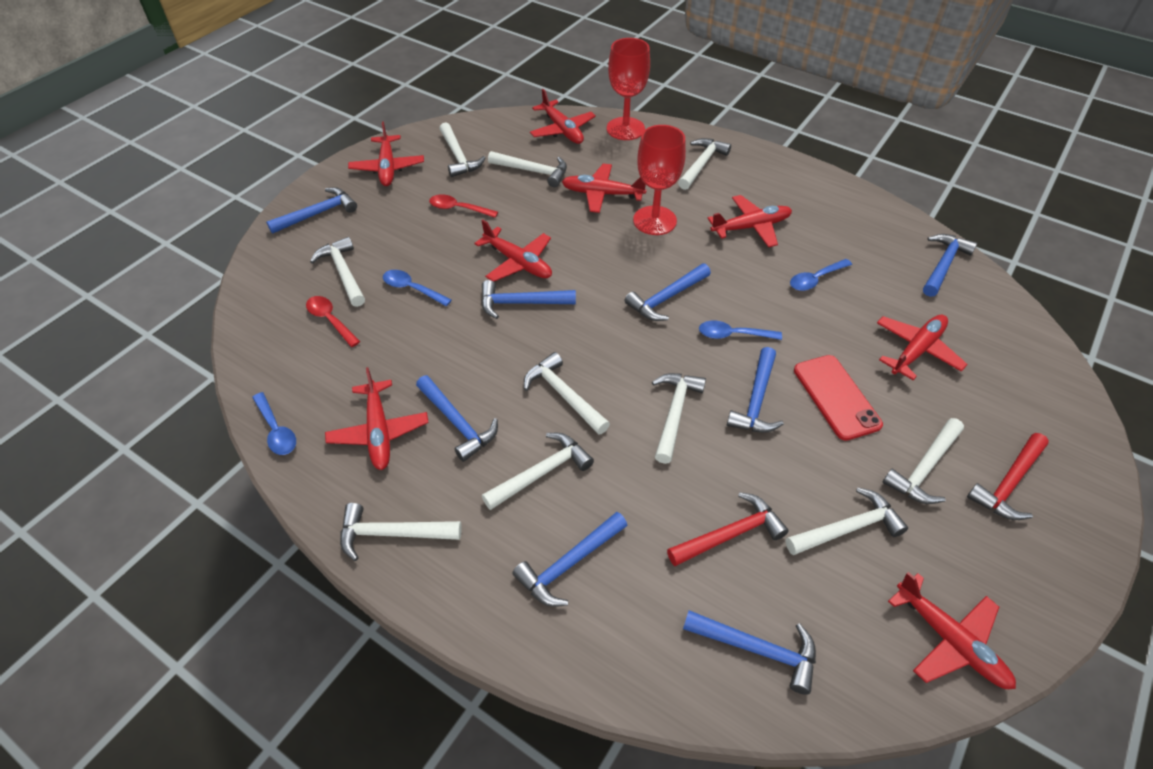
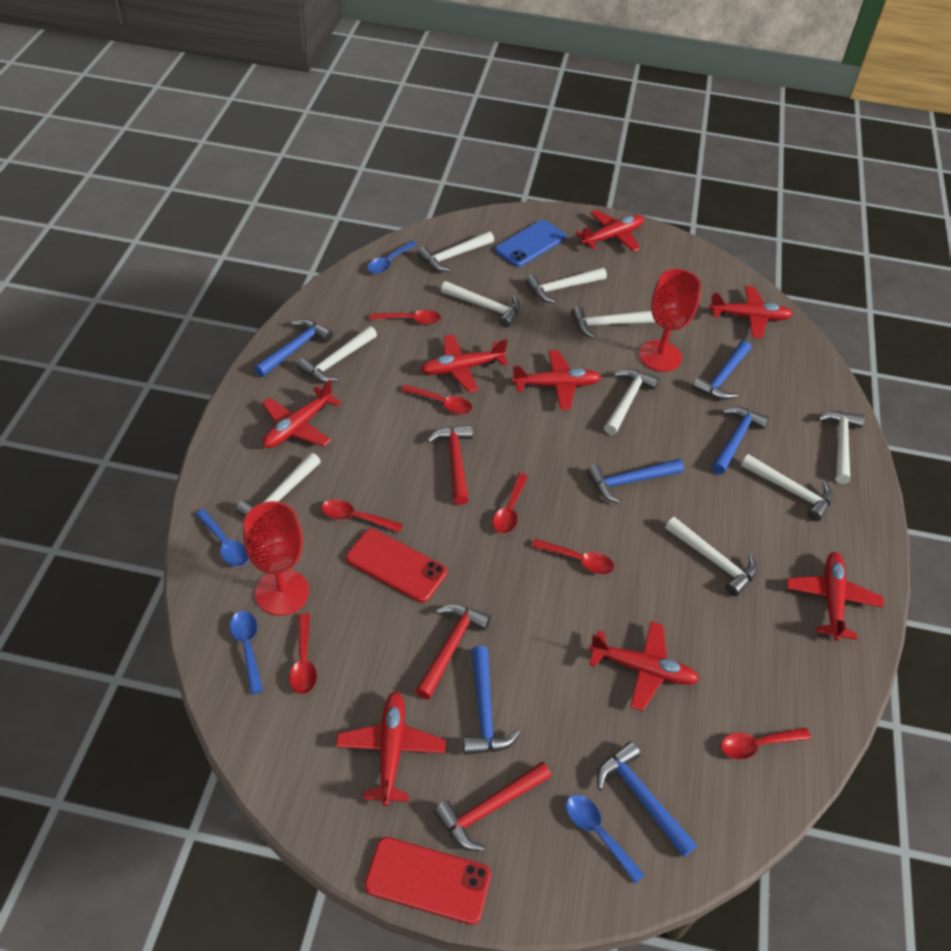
blue hammer: 8 -> 6
blue phone: 0 -> 1
red hammer: 2 -> 3
red phone: 1 -> 2
red spoon: 2 -> 7

